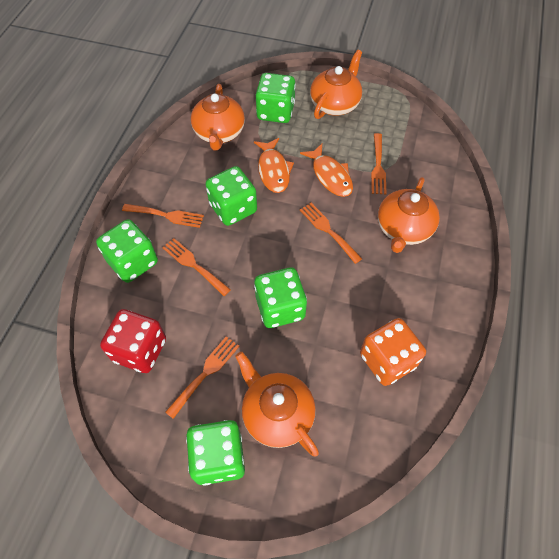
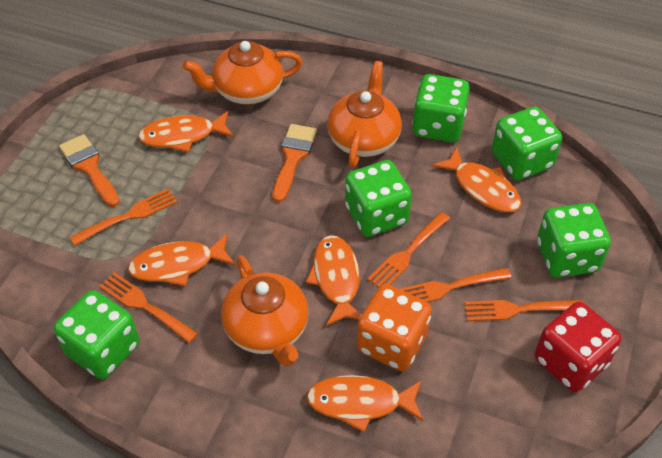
orange brush: 0 -> 2
orange fish: 2 -> 5
orange teapot: 4 -> 3

